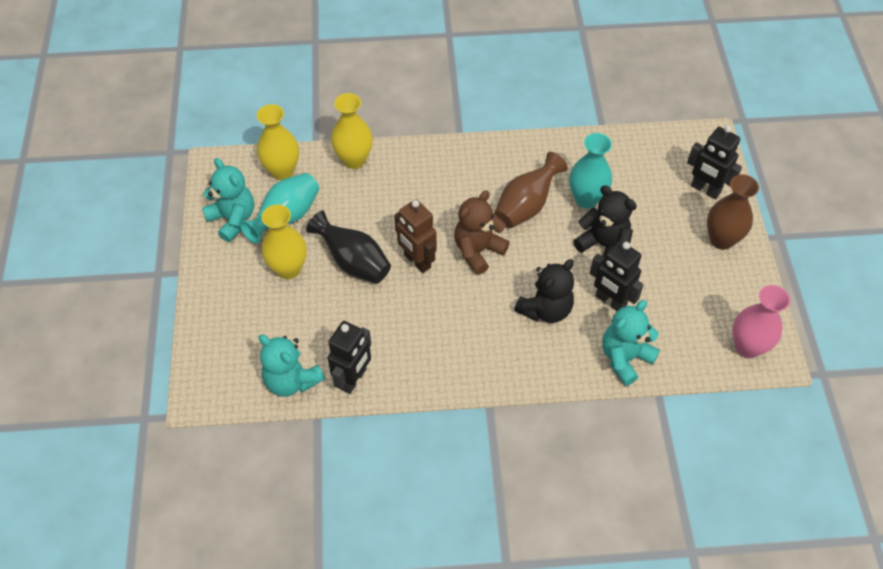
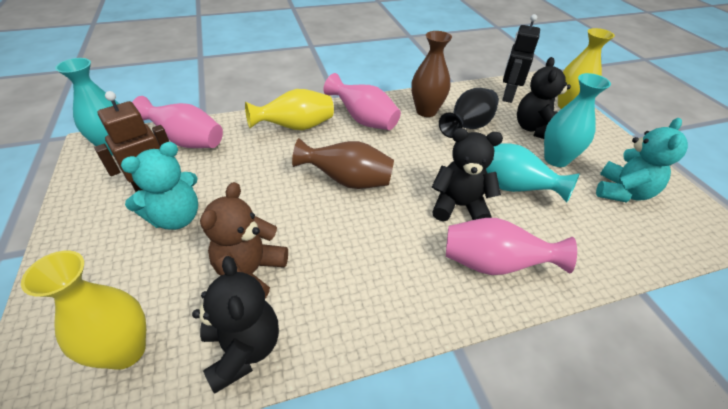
black robot: 3 -> 1
black teddy bear: 2 -> 3
pink vase: 1 -> 3
turquoise teddy bear: 3 -> 2
turquoise vase: 2 -> 3

